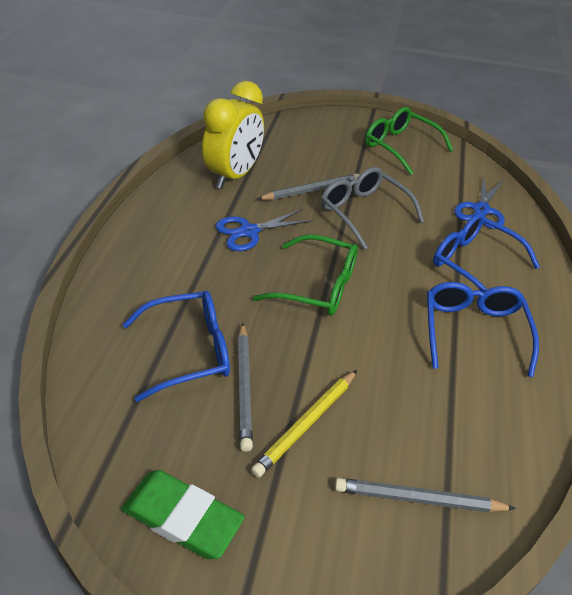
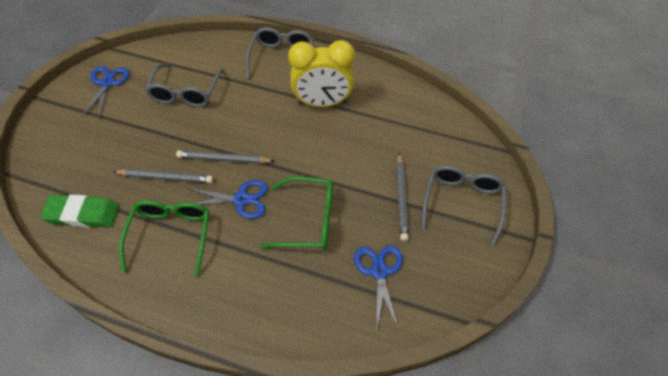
blue glasses: 3 -> 0
blue scissors: 2 -> 3
grey glasses: 1 -> 3
yellow pencil: 1 -> 0

